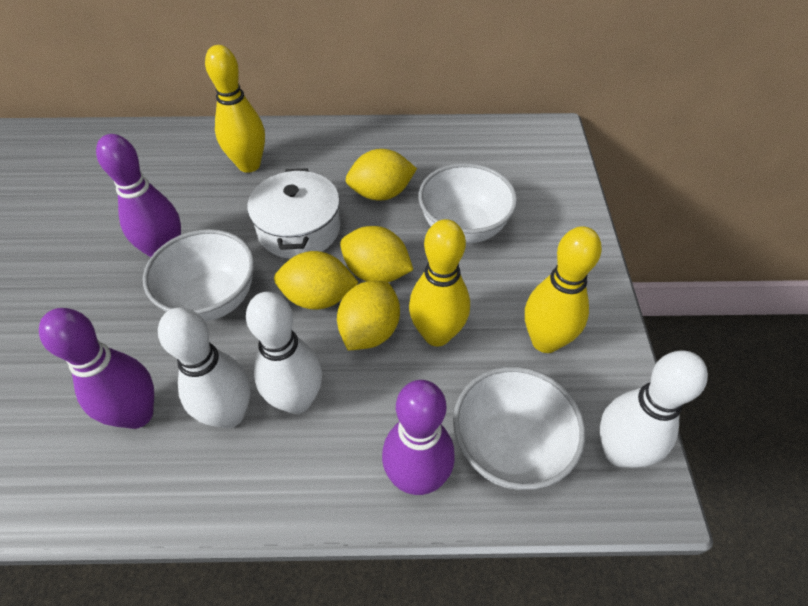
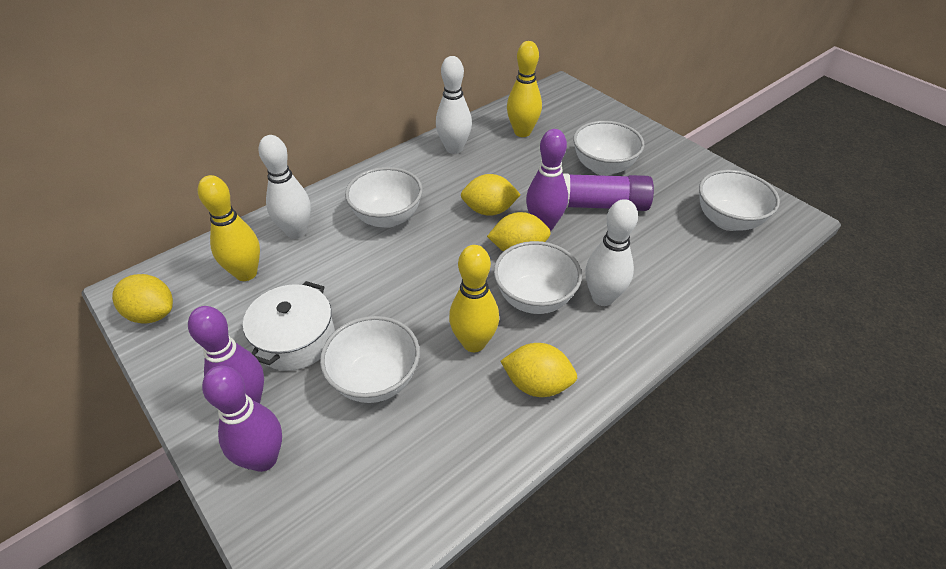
purple glue stick: 0 -> 1
white bowl: 3 -> 5

